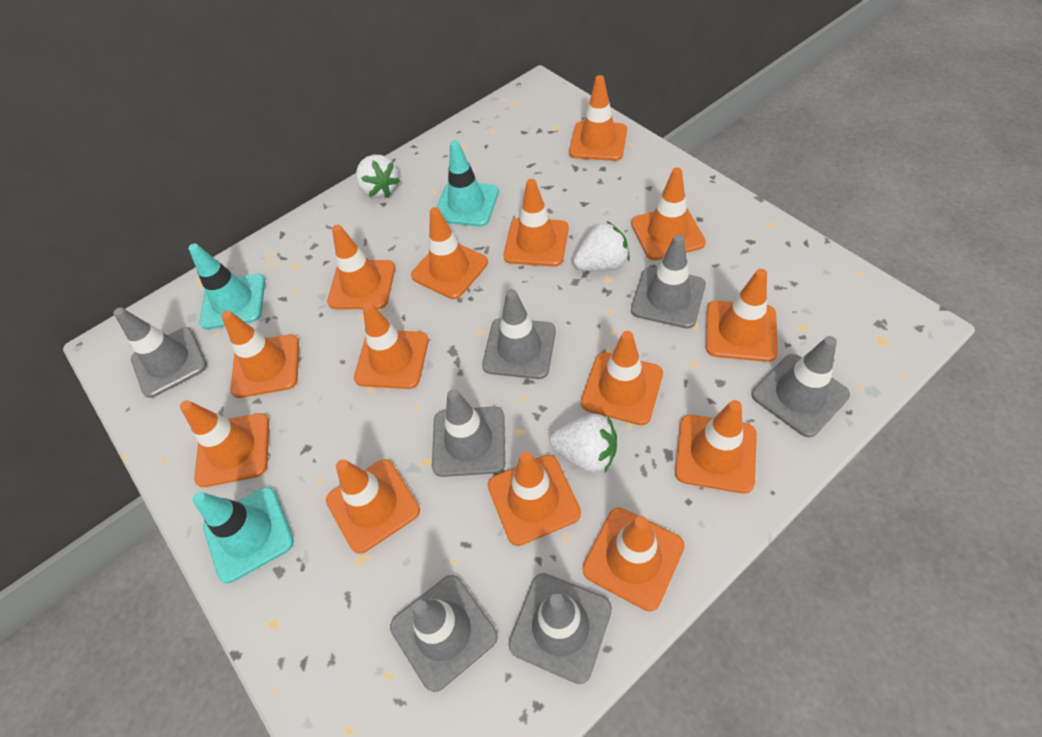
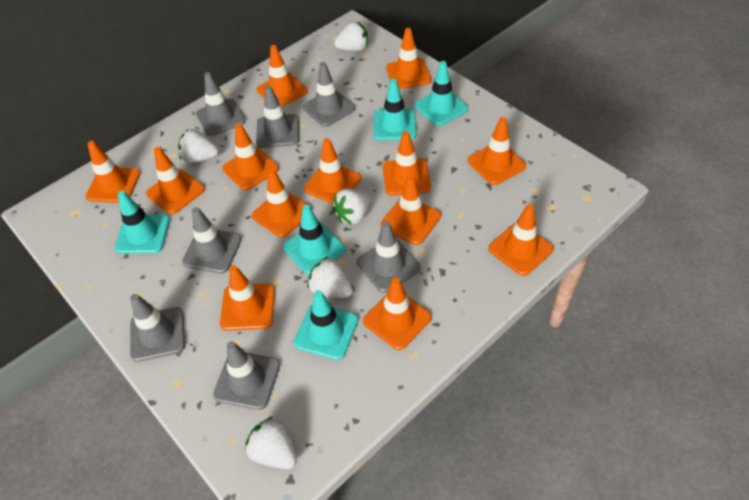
orange traffic cone: 14 -> 13
turquoise traffic cone: 3 -> 5
white strawberry: 3 -> 5

